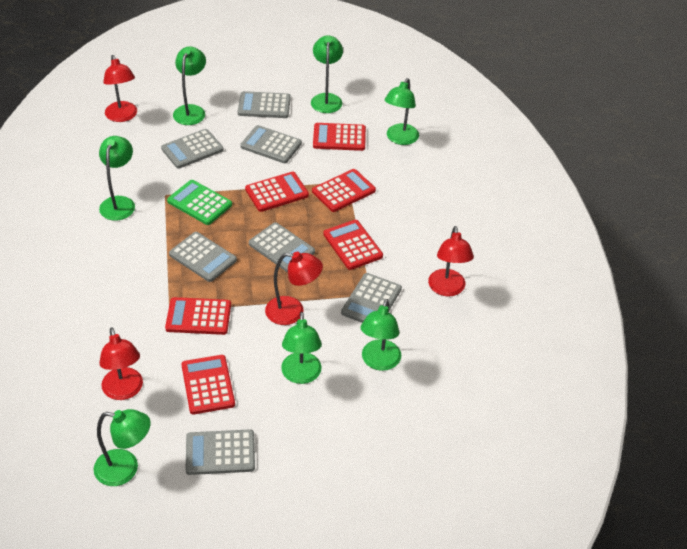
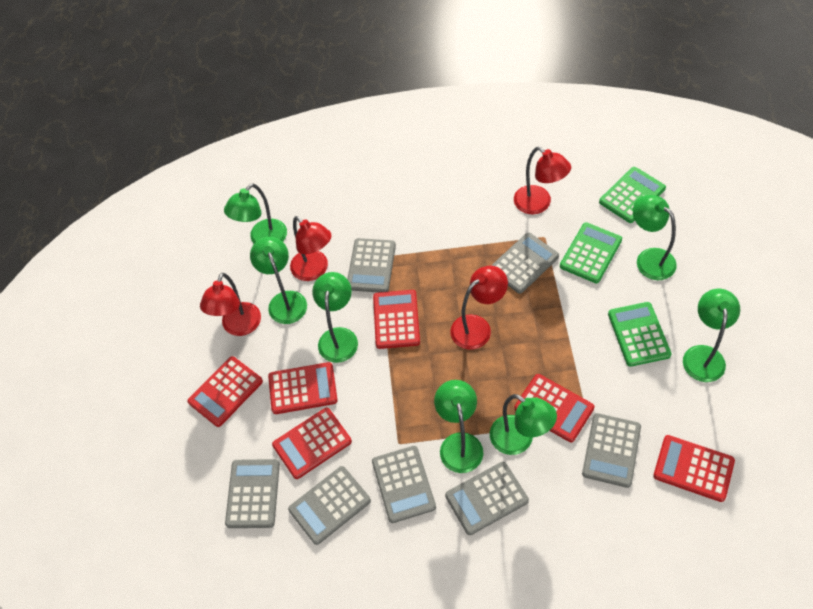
green calculator: 1 -> 3

